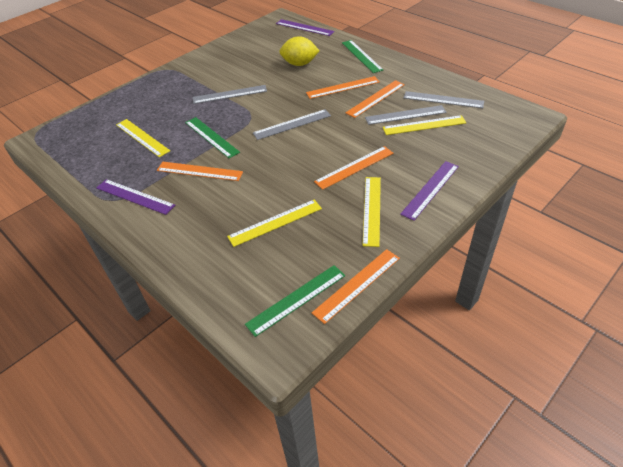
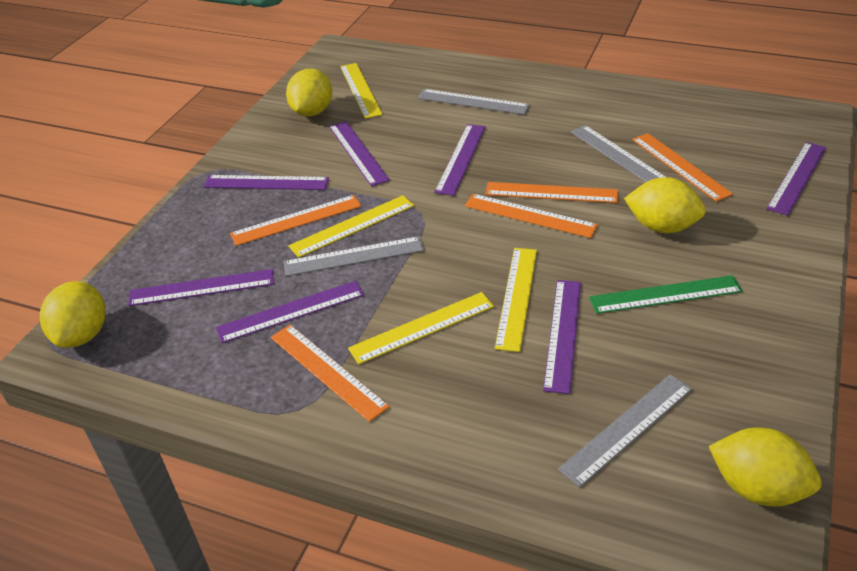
green ruler: 3 -> 1
purple ruler: 3 -> 7
yellow lemon: 1 -> 4

